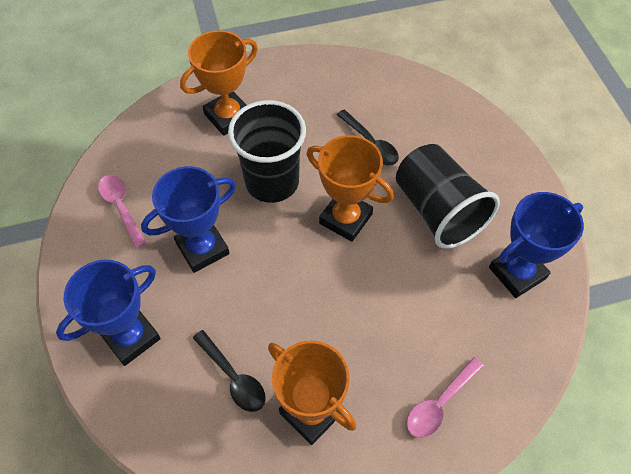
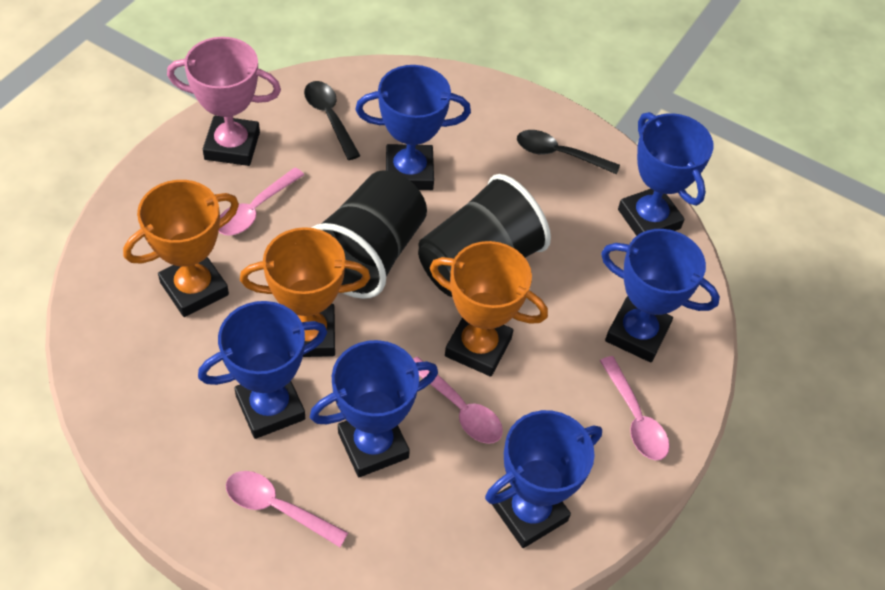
blue trophy: 3 -> 6
pink spoon: 2 -> 4
pink trophy: 0 -> 1

